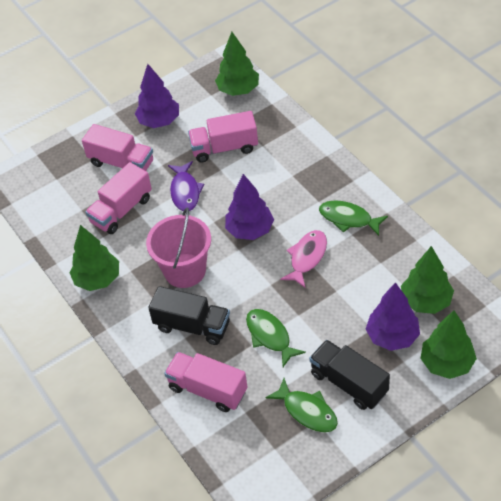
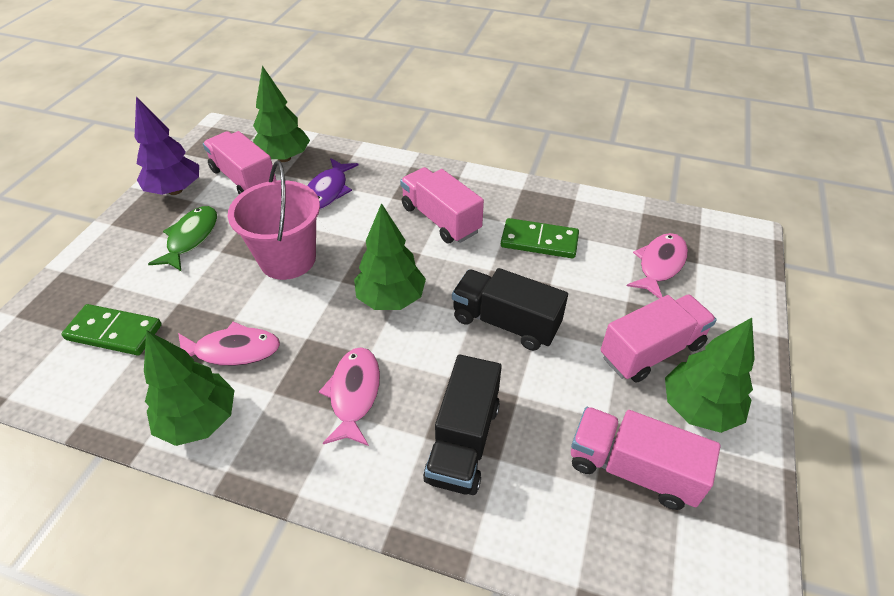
green domino: 0 -> 2
green fish: 3 -> 1
pink fish: 1 -> 3
purple tree: 3 -> 1

